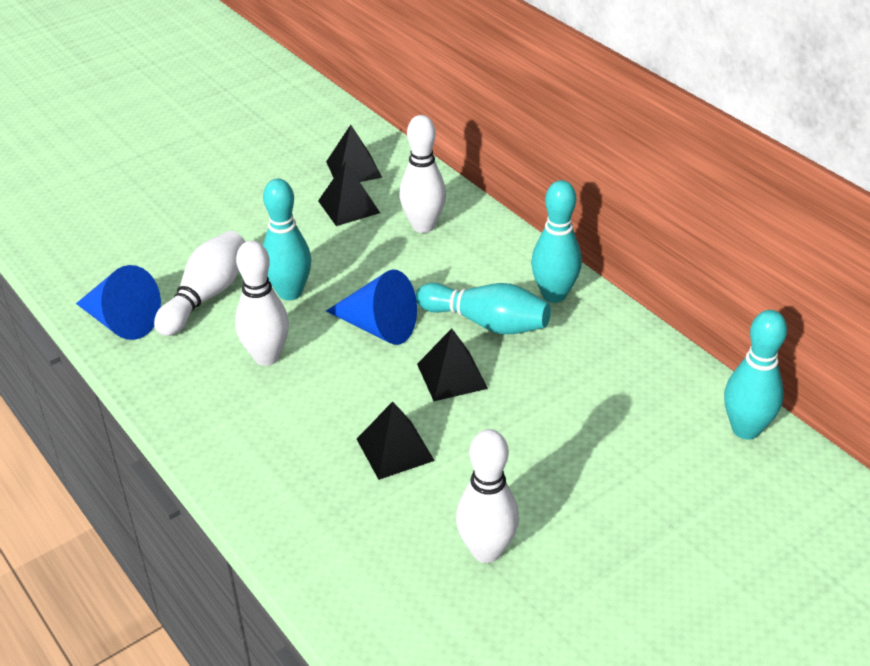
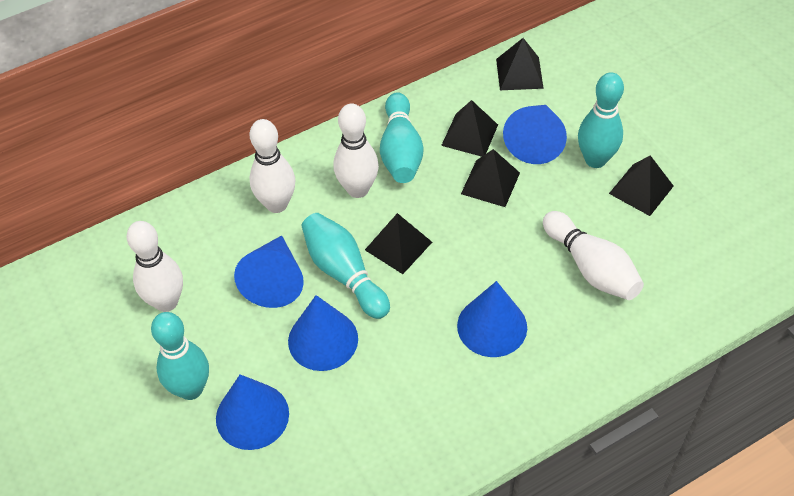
black pyramid: 4 -> 5
blue cone: 2 -> 5

